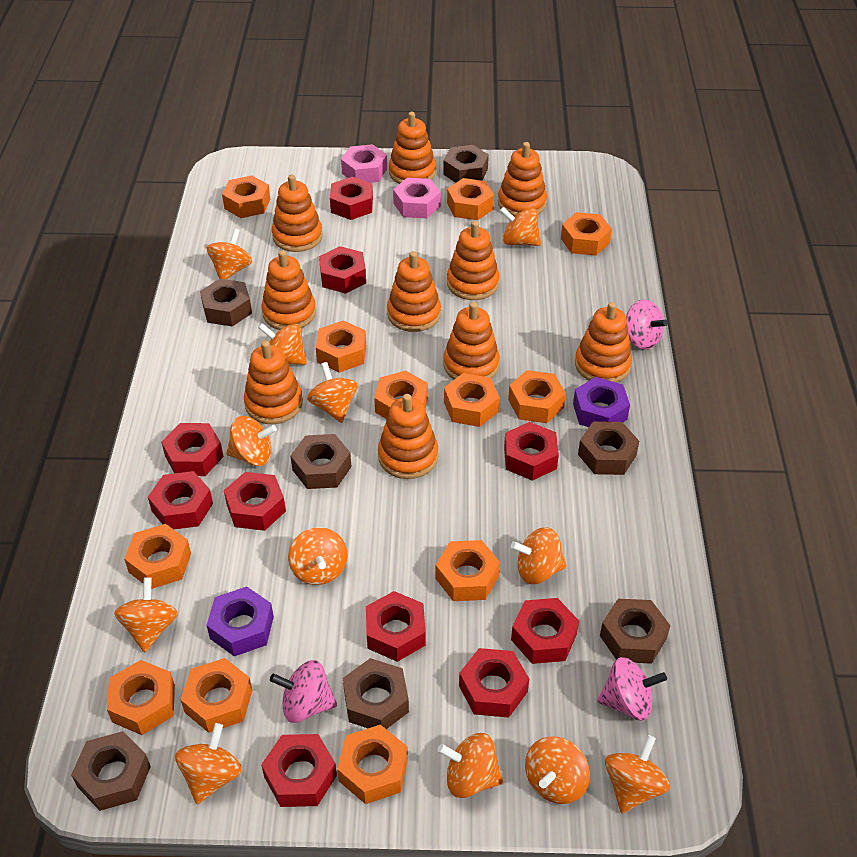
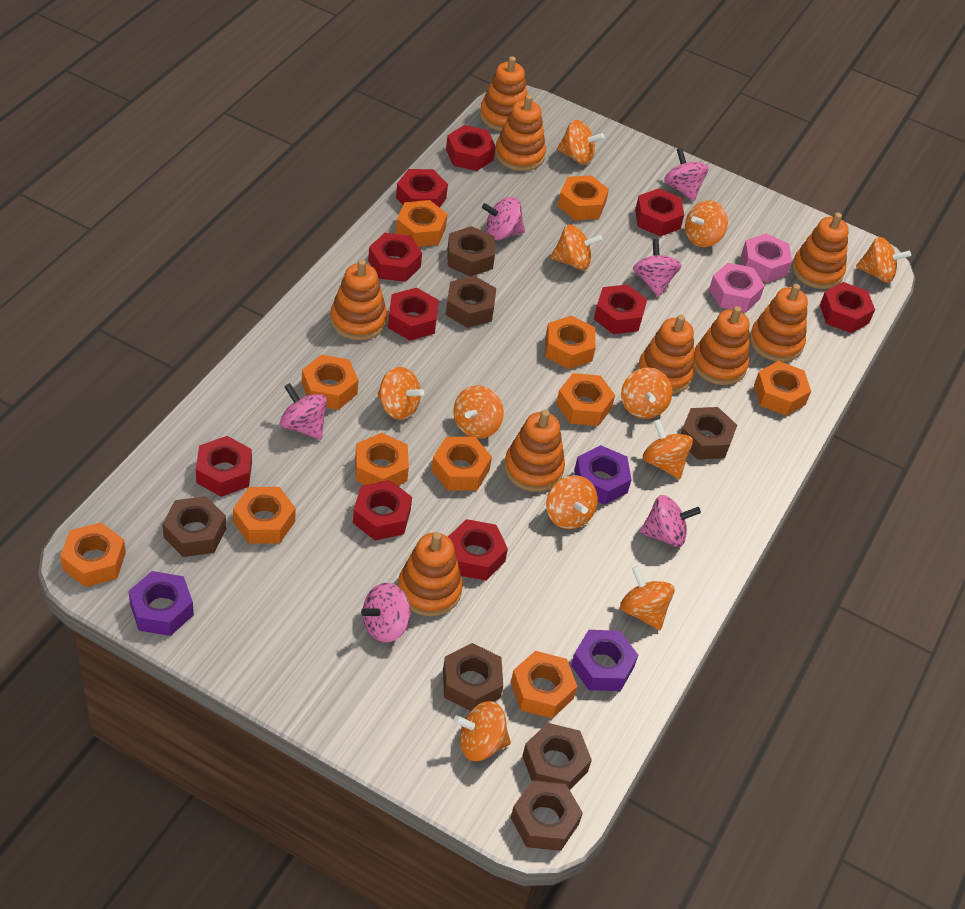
orange nut: 12 -> 11
orange spinning top: 12 -> 11
orange stacking toy: 10 -> 9
pink spinning top: 3 -> 6
purple nut: 2 -> 3

